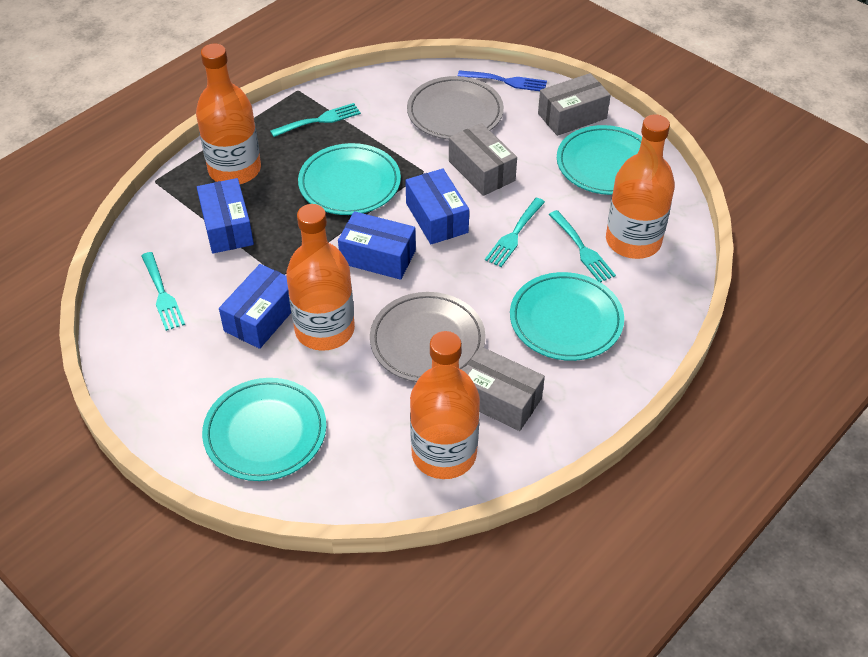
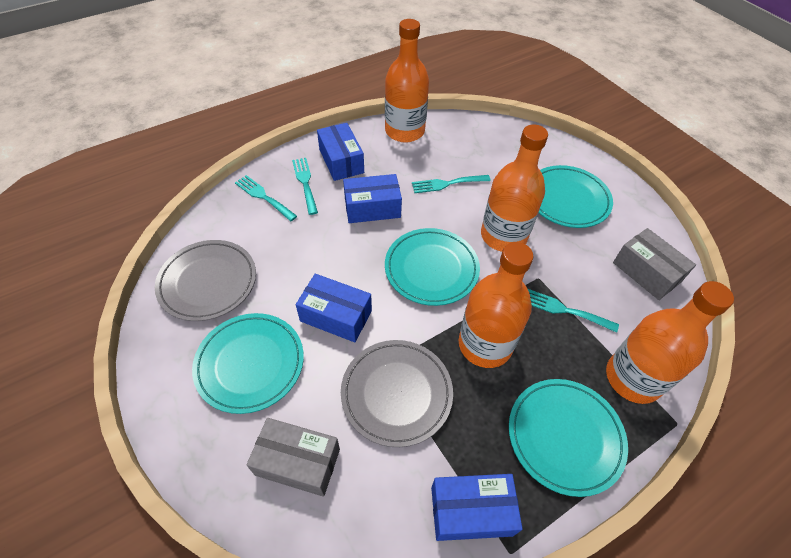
blue fork: 1 -> 0
grey box: 3 -> 2

